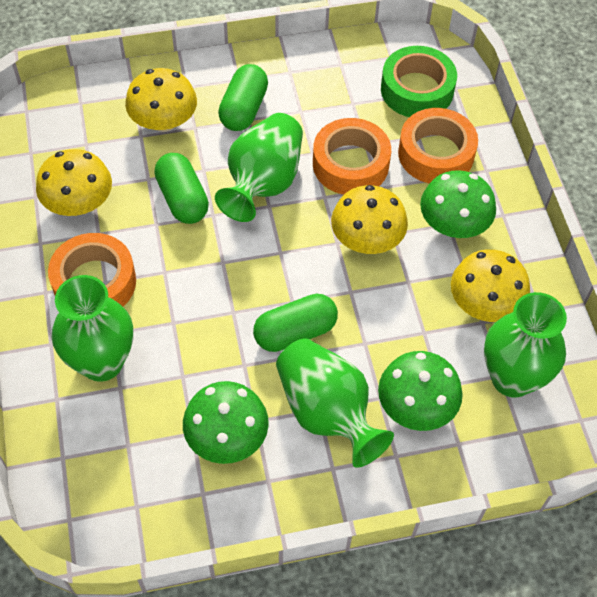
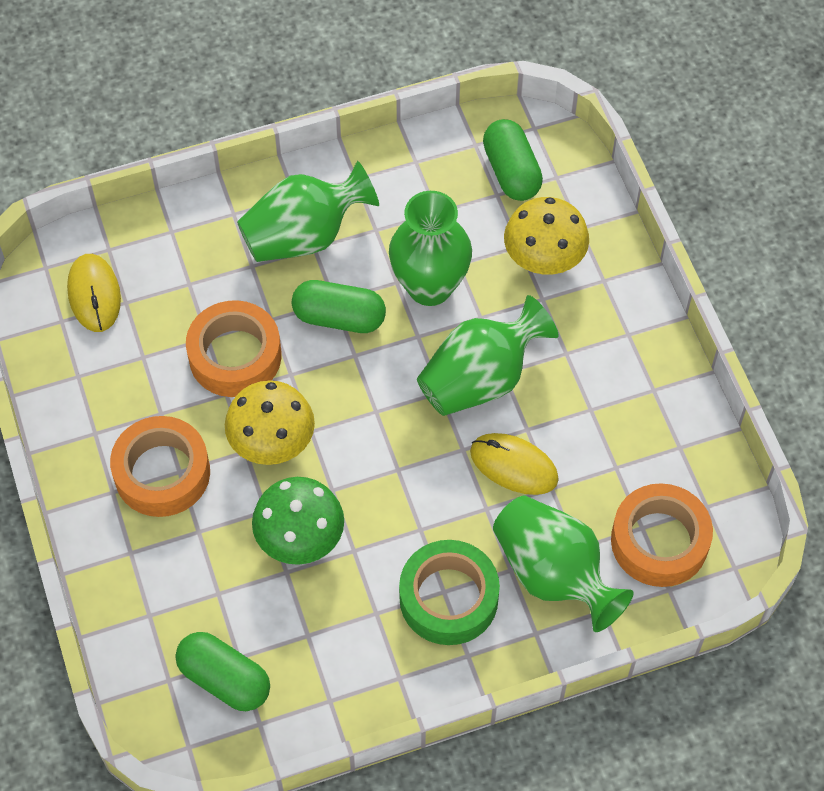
green mushroom: 3 -> 1
yellow mouse: 0 -> 2
yellow mushroom: 4 -> 2

